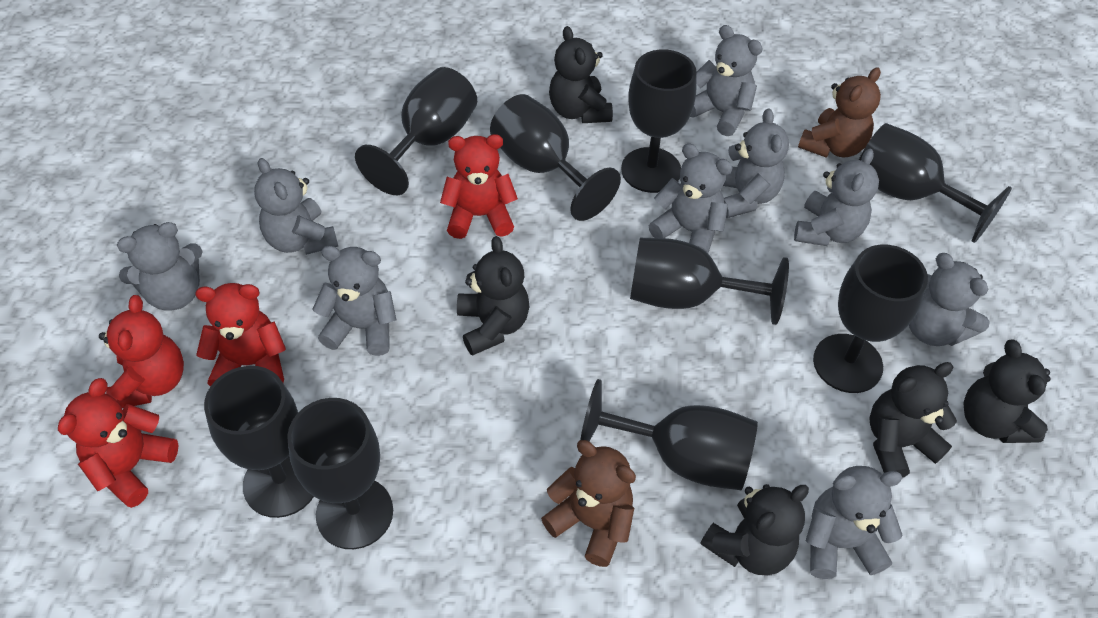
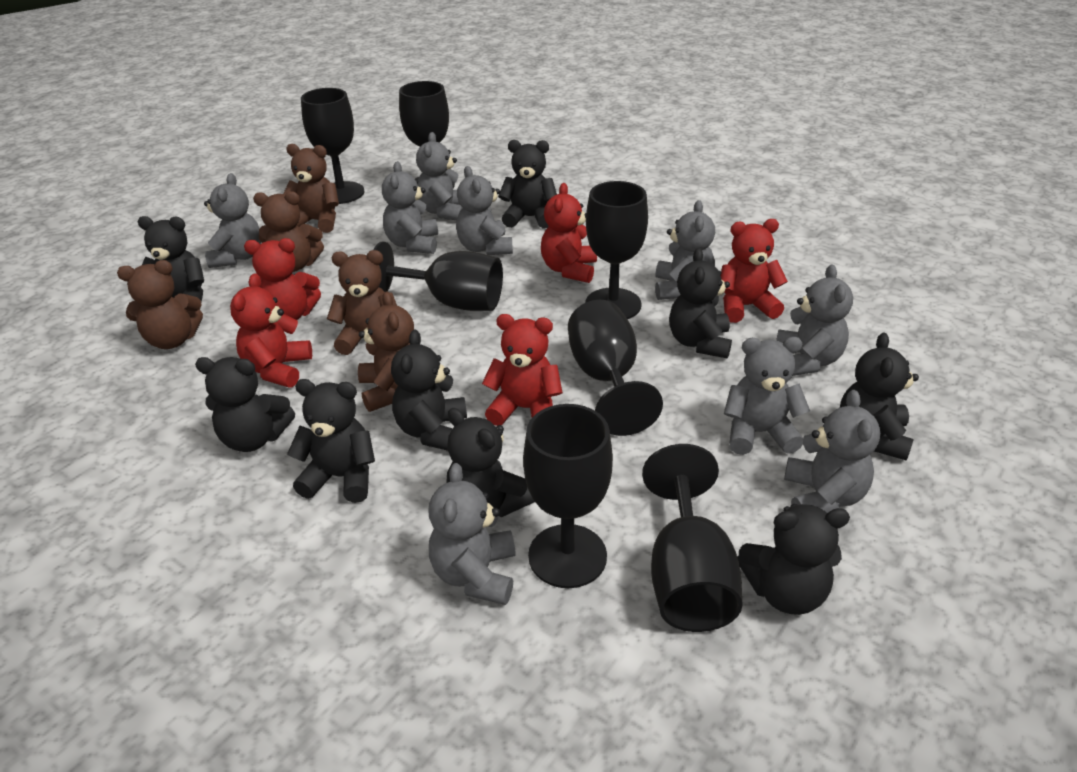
black goblet: 9 -> 7
black teddy bear: 5 -> 9
brown teddy bear: 2 -> 5
red teddy bear: 4 -> 5

